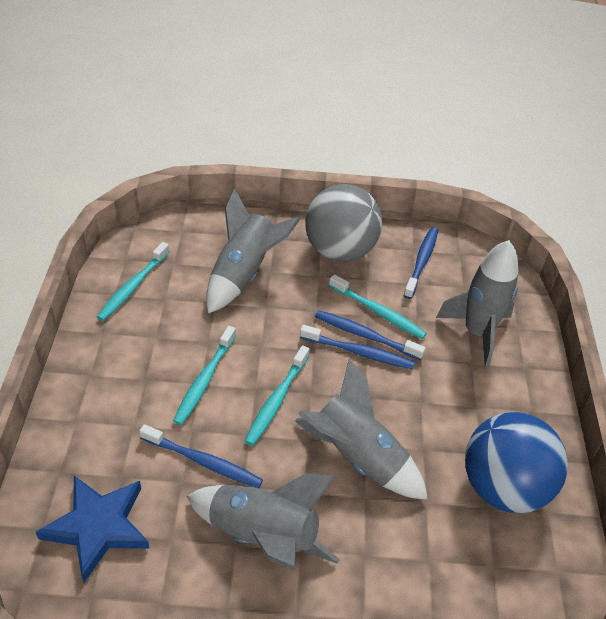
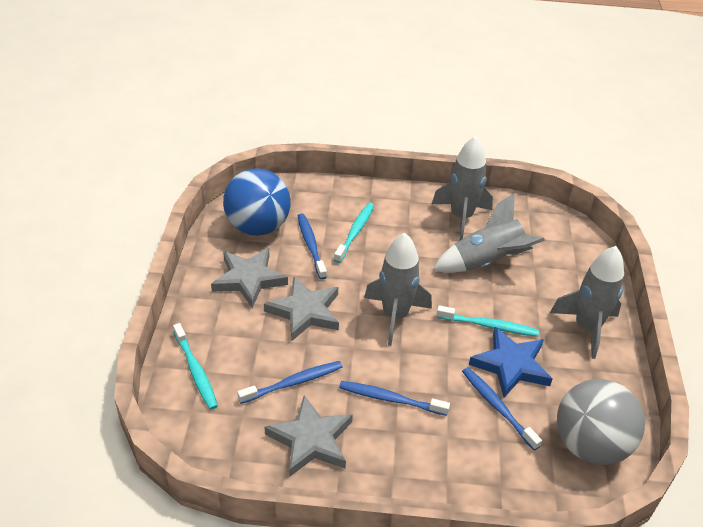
grey star: 0 -> 3
turquoise toothbrush: 4 -> 3

